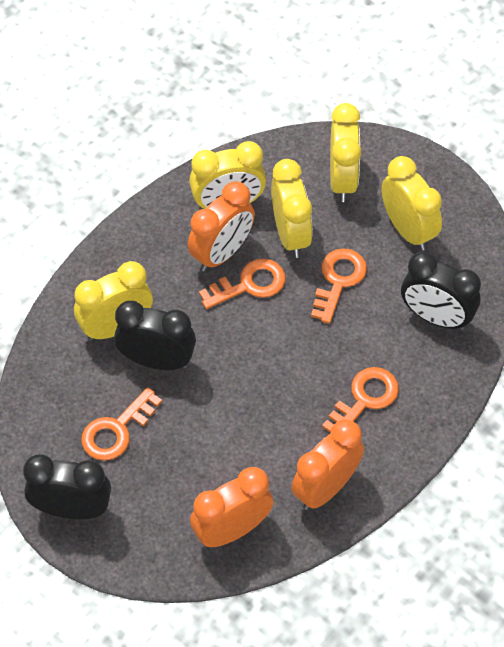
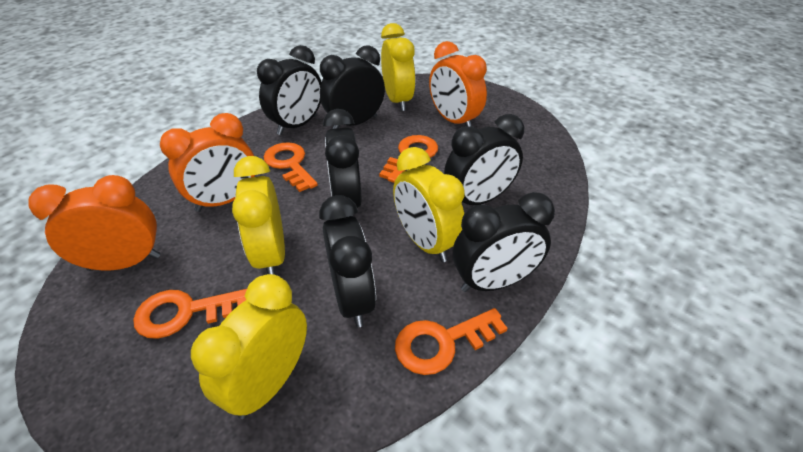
black clock: 3 -> 6
yellow clock: 5 -> 4

